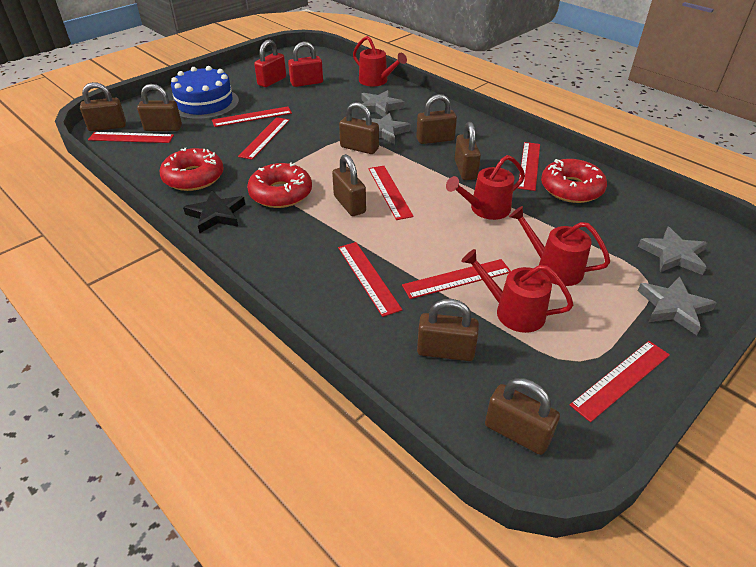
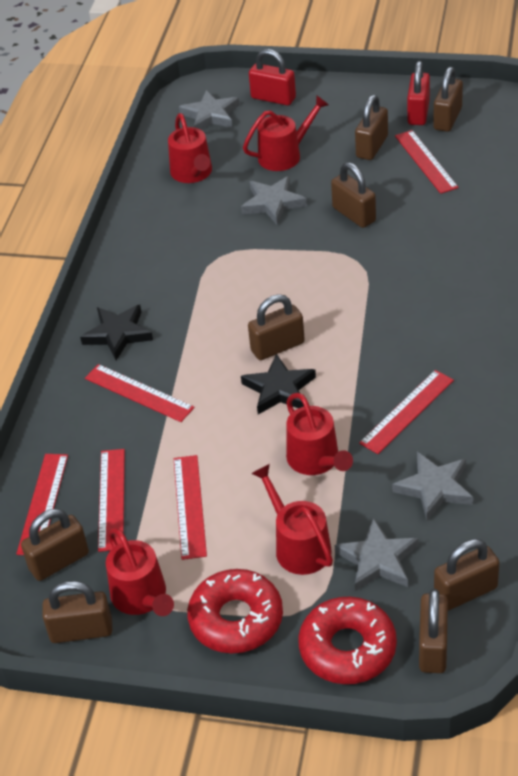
black star: 1 -> 2
blue cake: 1 -> 0
red donut: 3 -> 2
red ruler: 8 -> 6
red watering can: 4 -> 5

